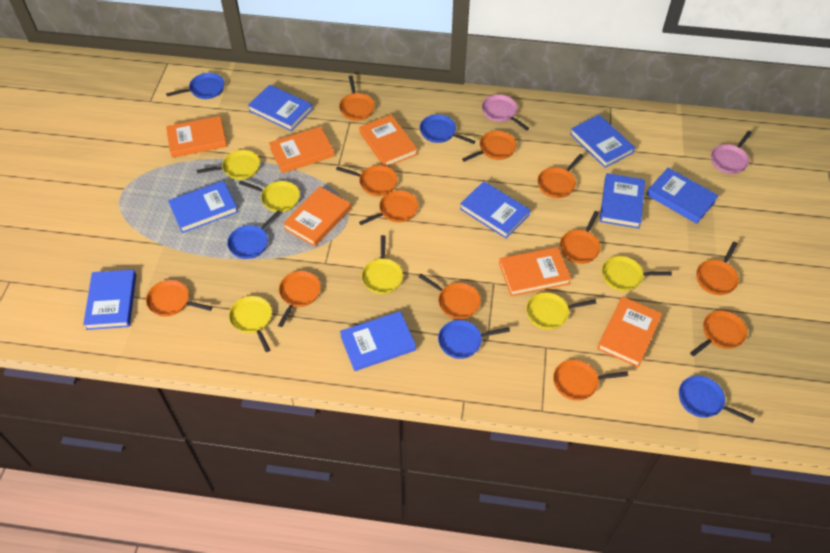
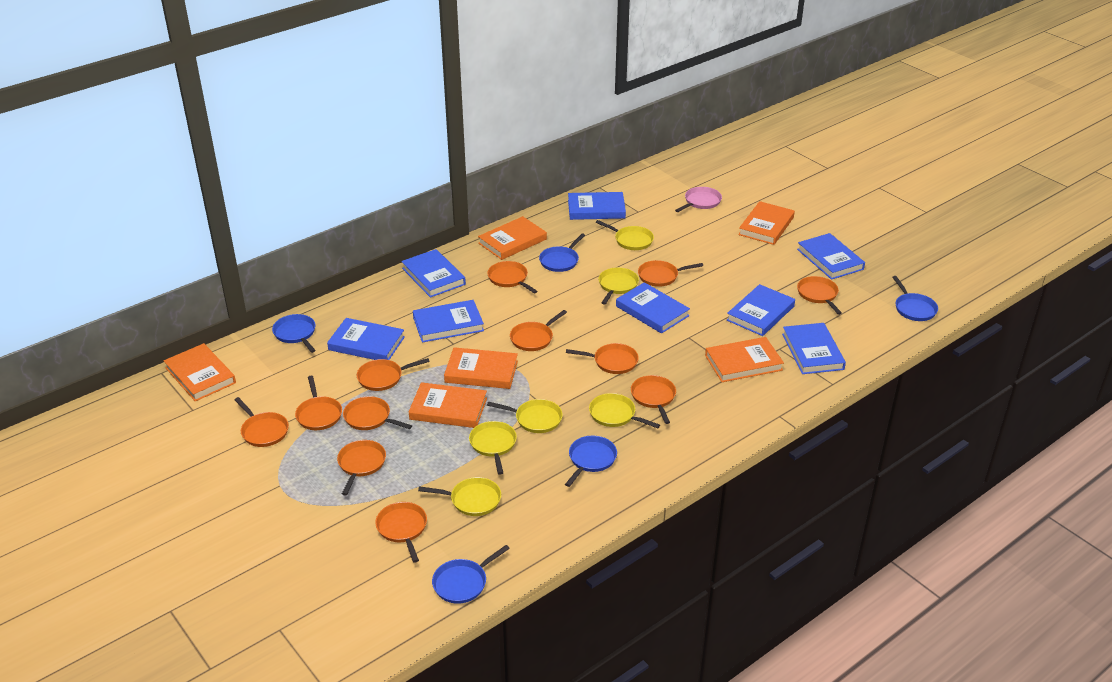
pink pan: 2 -> 1

